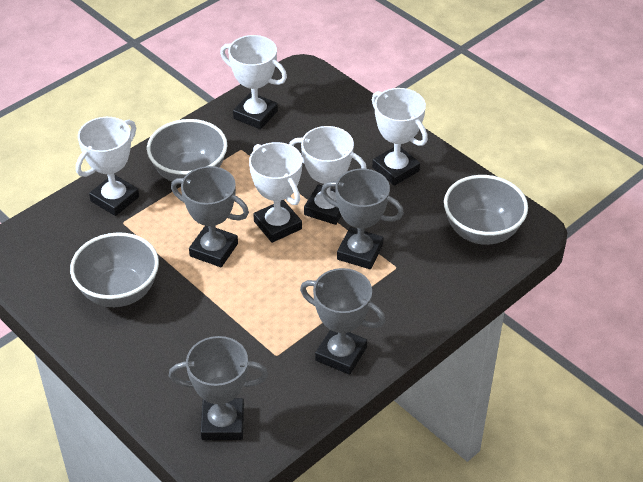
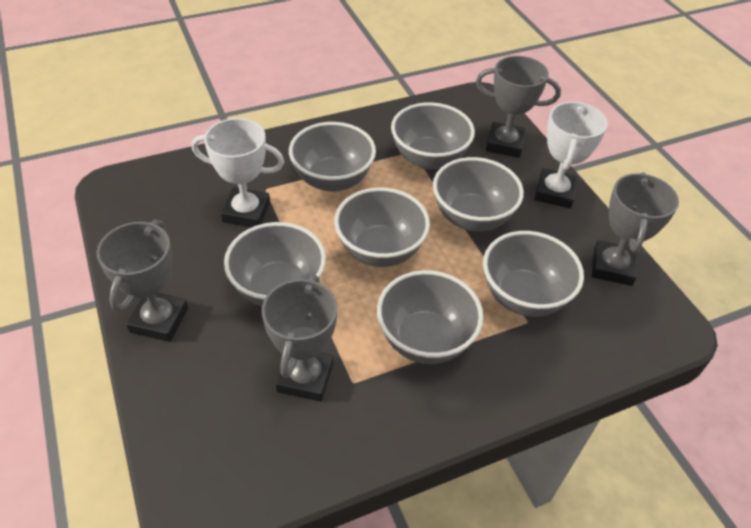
grey bowl: 3 -> 7
white trophy: 5 -> 2

